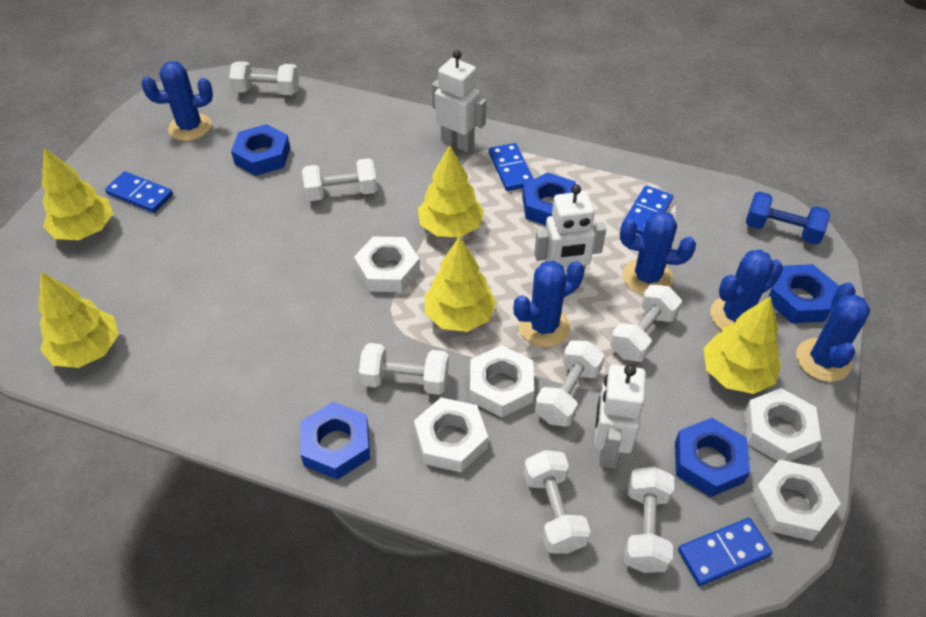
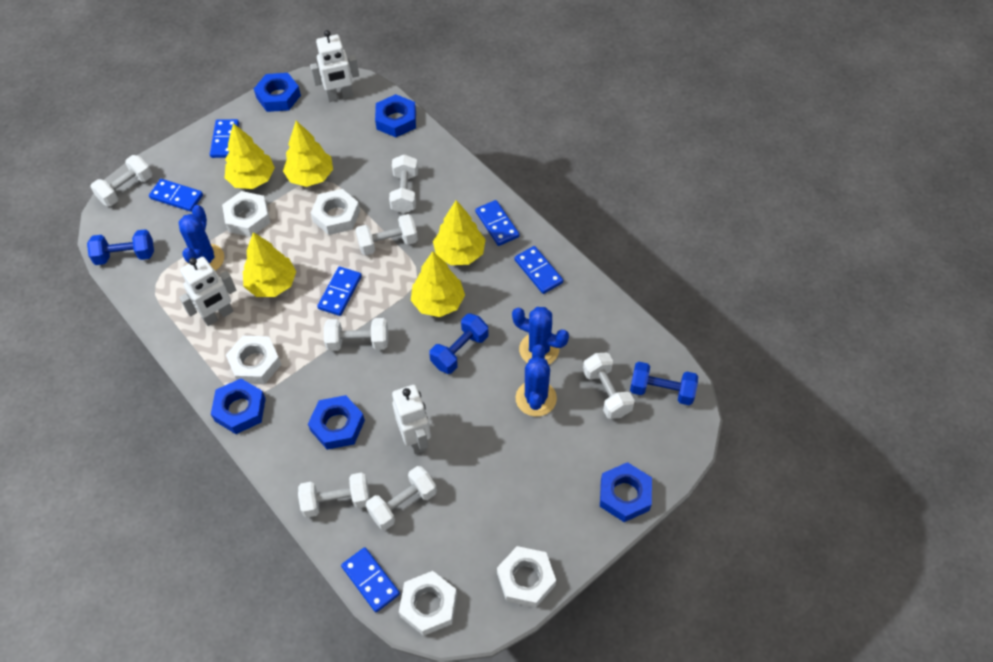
blue cactus: 5 -> 3
blue domino: 4 -> 6
blue dumbbell: 1 -> 3

